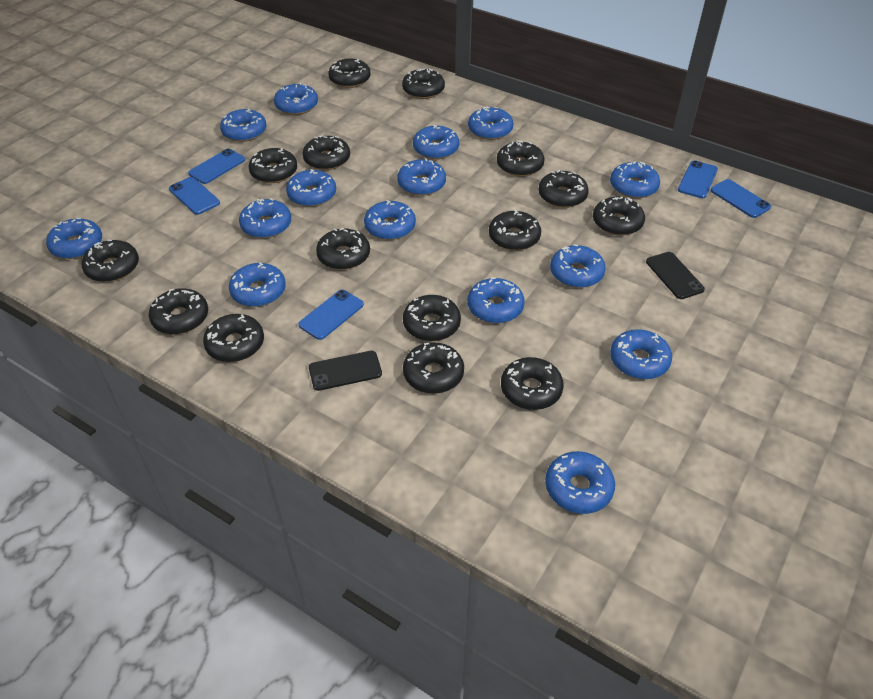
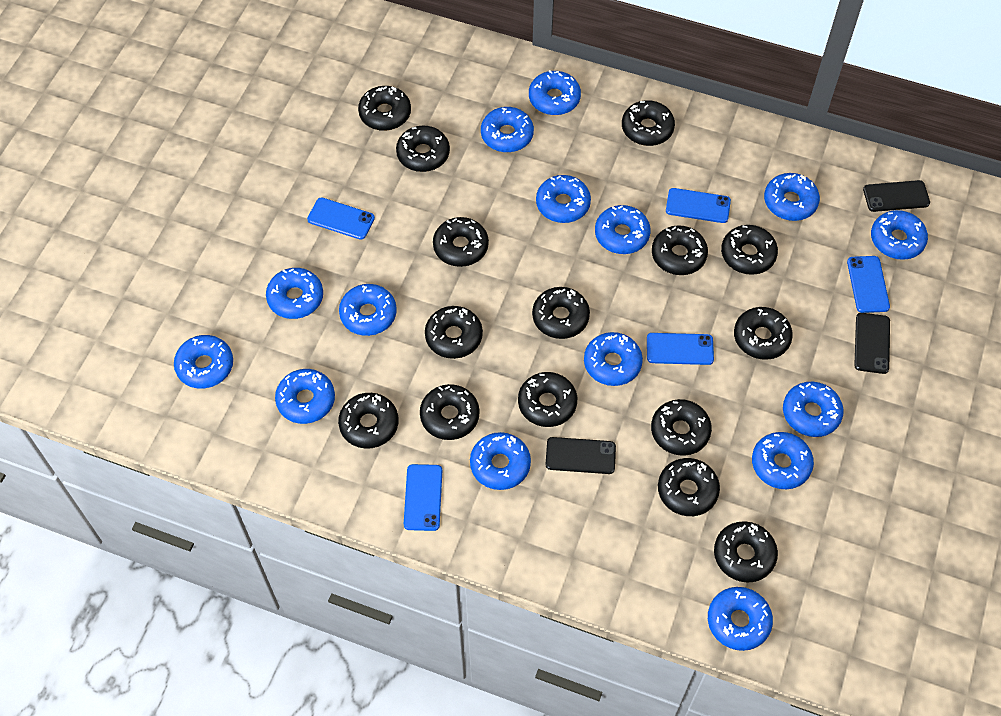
black phone: 2 -> 3

